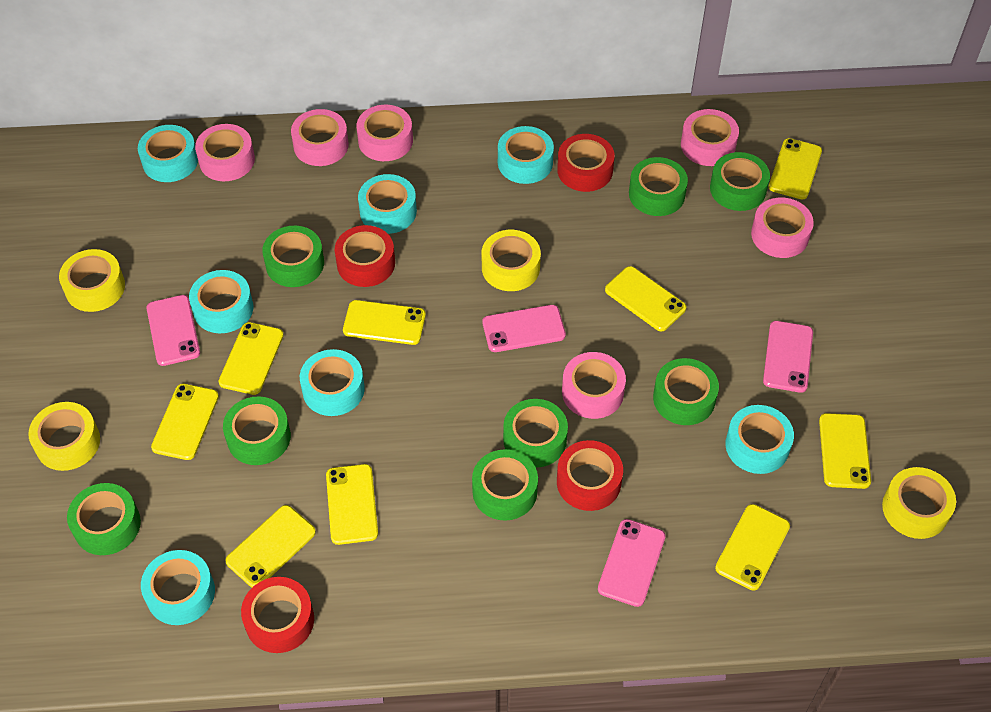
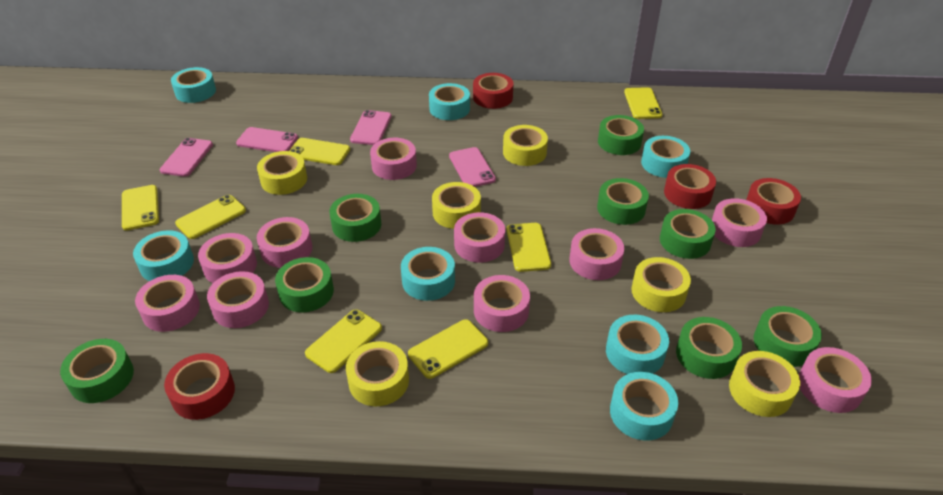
pink tape: 6 -> 10
yellow phone: 9 -> 7
yellow tape: 4 -> 6

